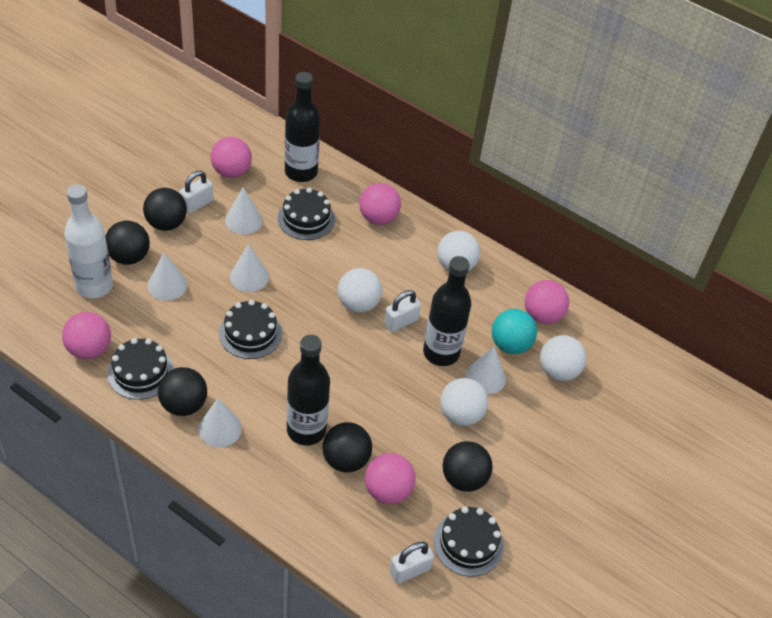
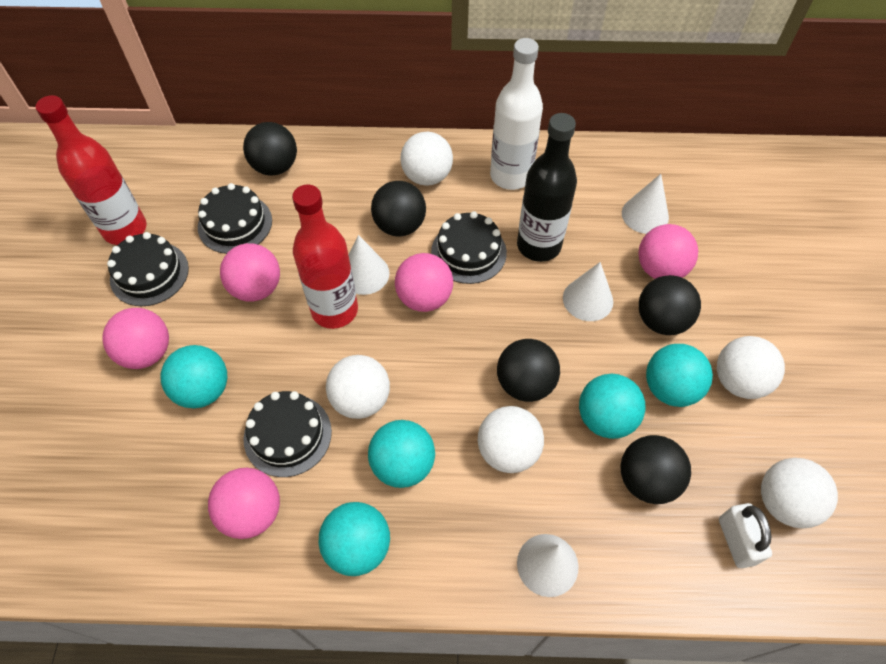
black bottle: 3 -> 1
red bottle: 0 -> 2
turquoise ball: 1 -> 5
white ball: 4 -> 5
white cone: 5 -> 4
white padlock: 3 -> 1

